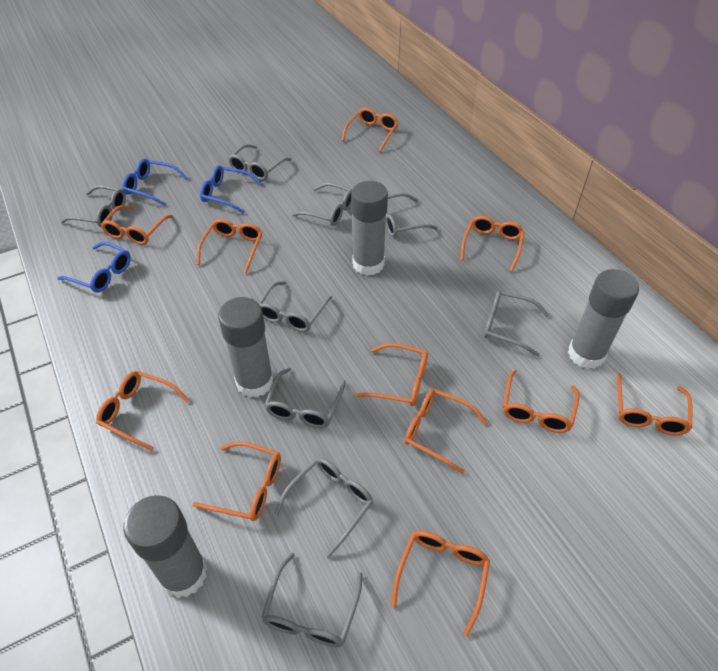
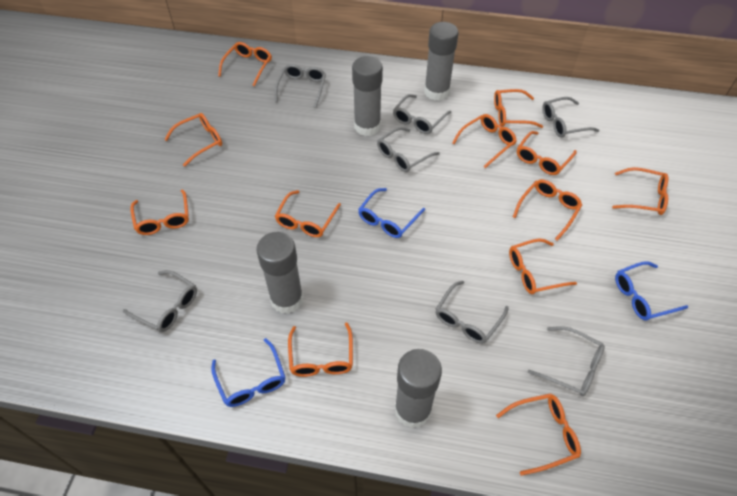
grey glasses: 9 -> 7
orange glasses: 11 -> 12

